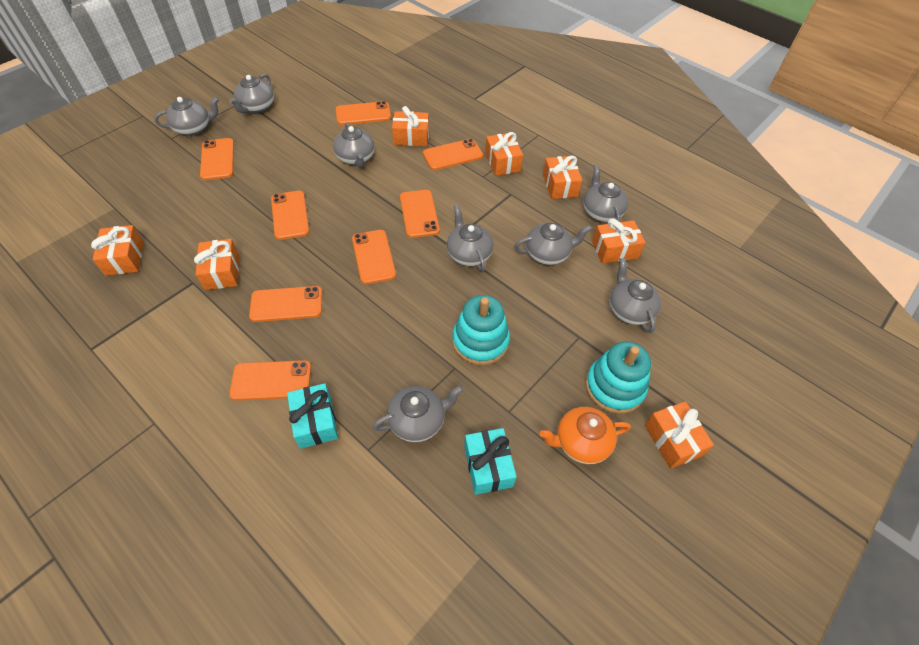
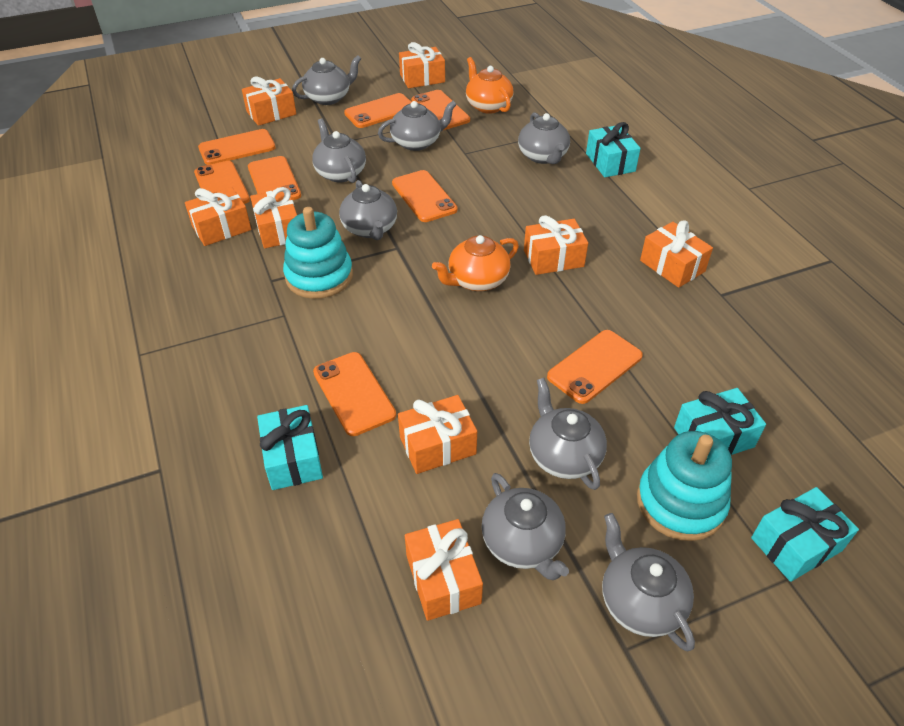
orange gift: 7 -> 8
orange teapot: 1 -> 2
turquoise gift: 2 -> 4

